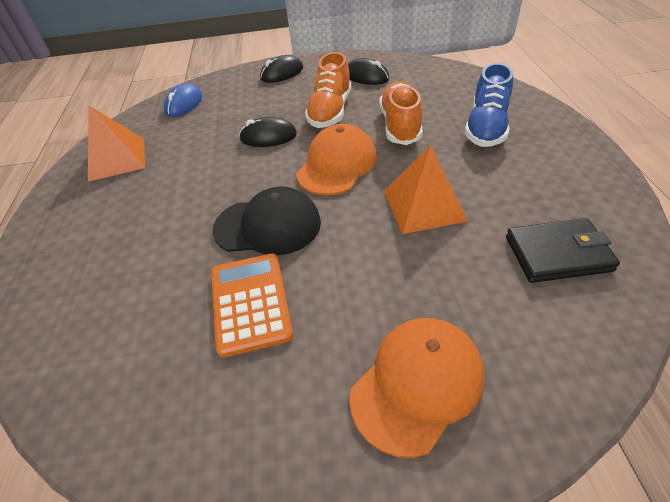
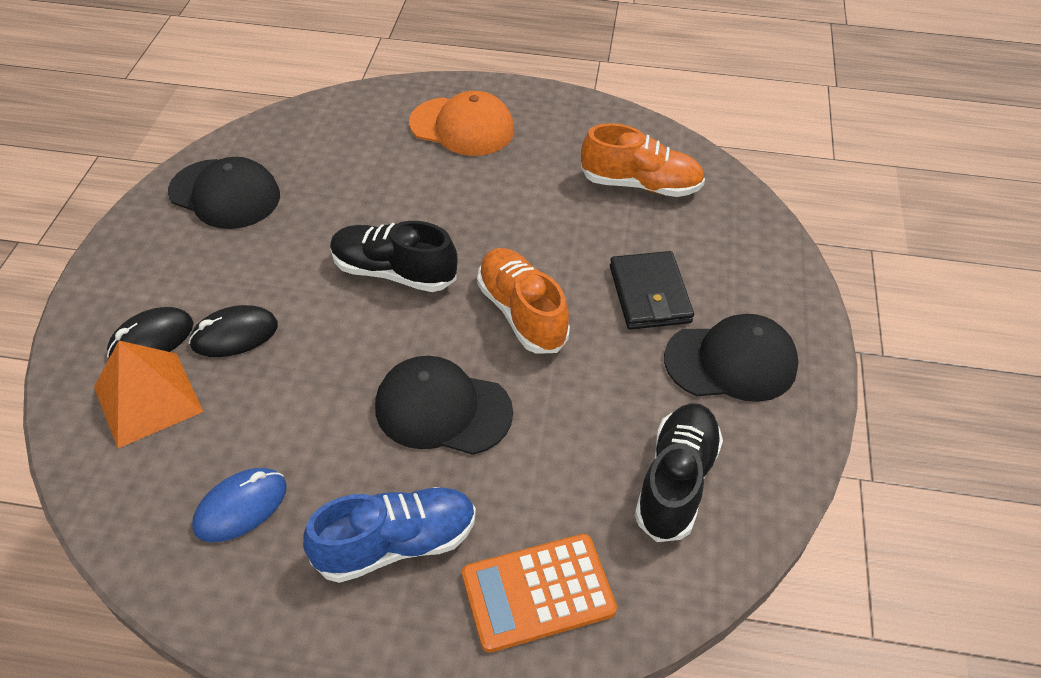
black cap: 1 -> 3
black mouse: 3 -> 2
black shoe: 0 -> 2
orange cap: 2 -> 1
orange pyramid: 2 -> 1

